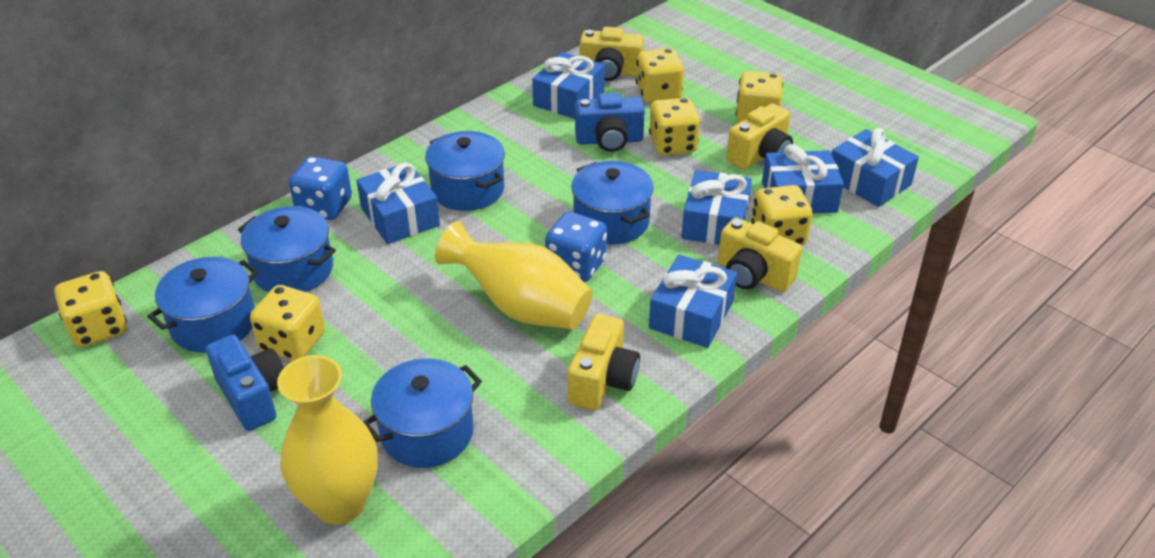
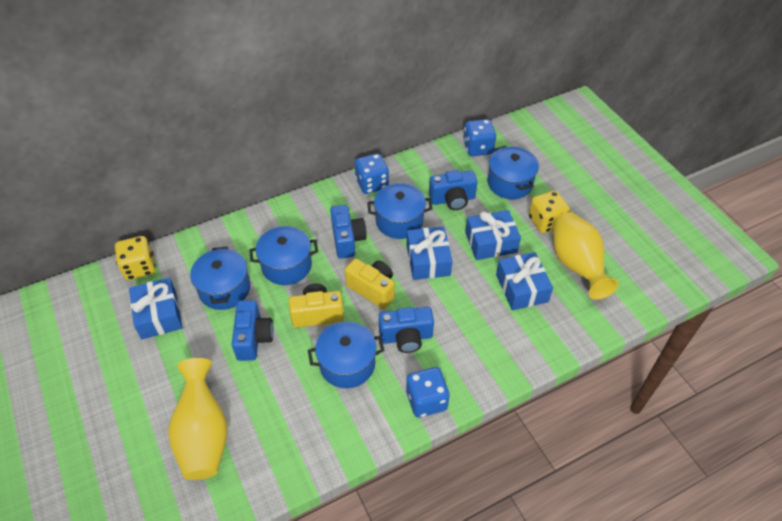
blue camera: 2 -> 4
blue dice: 2 -> 3
blue gift: 6 -> 4
yellow camera: 4 -> 2
yellow dice: 6 -> 2

